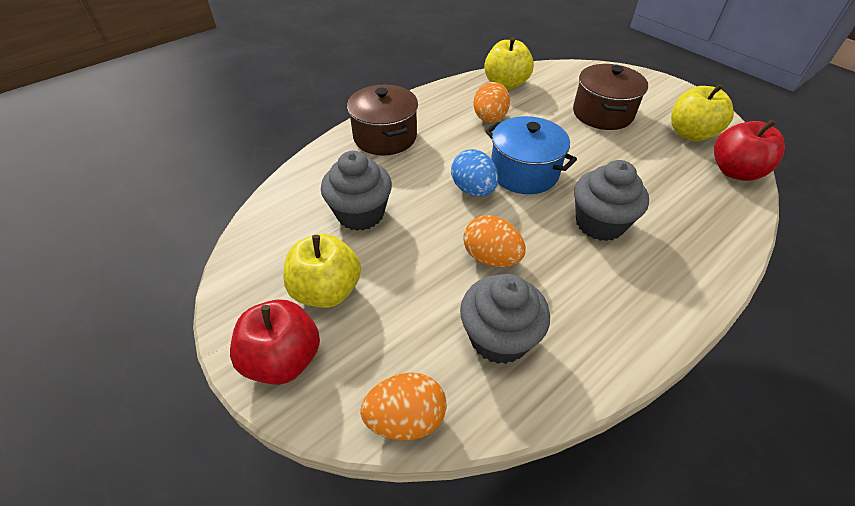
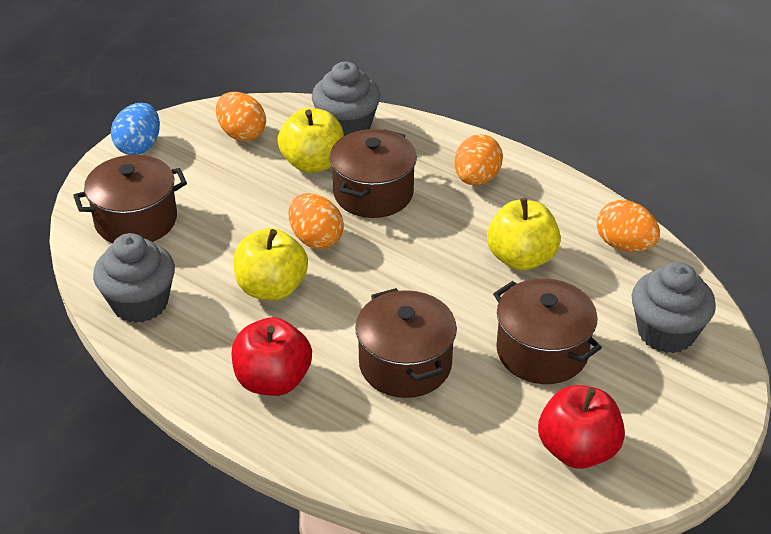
blue pot: 1 -> 0
brown pot: 2 -> 4
orange egg: 3 -> 4

